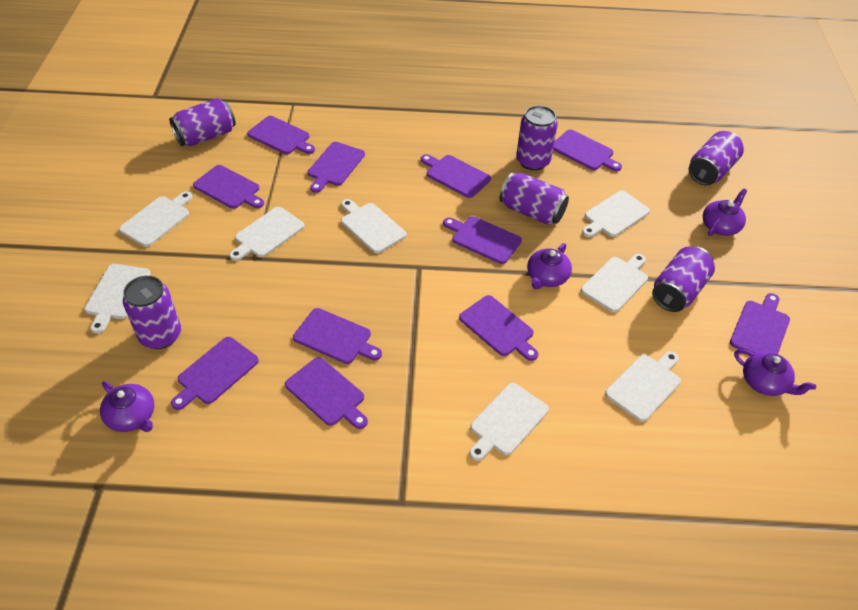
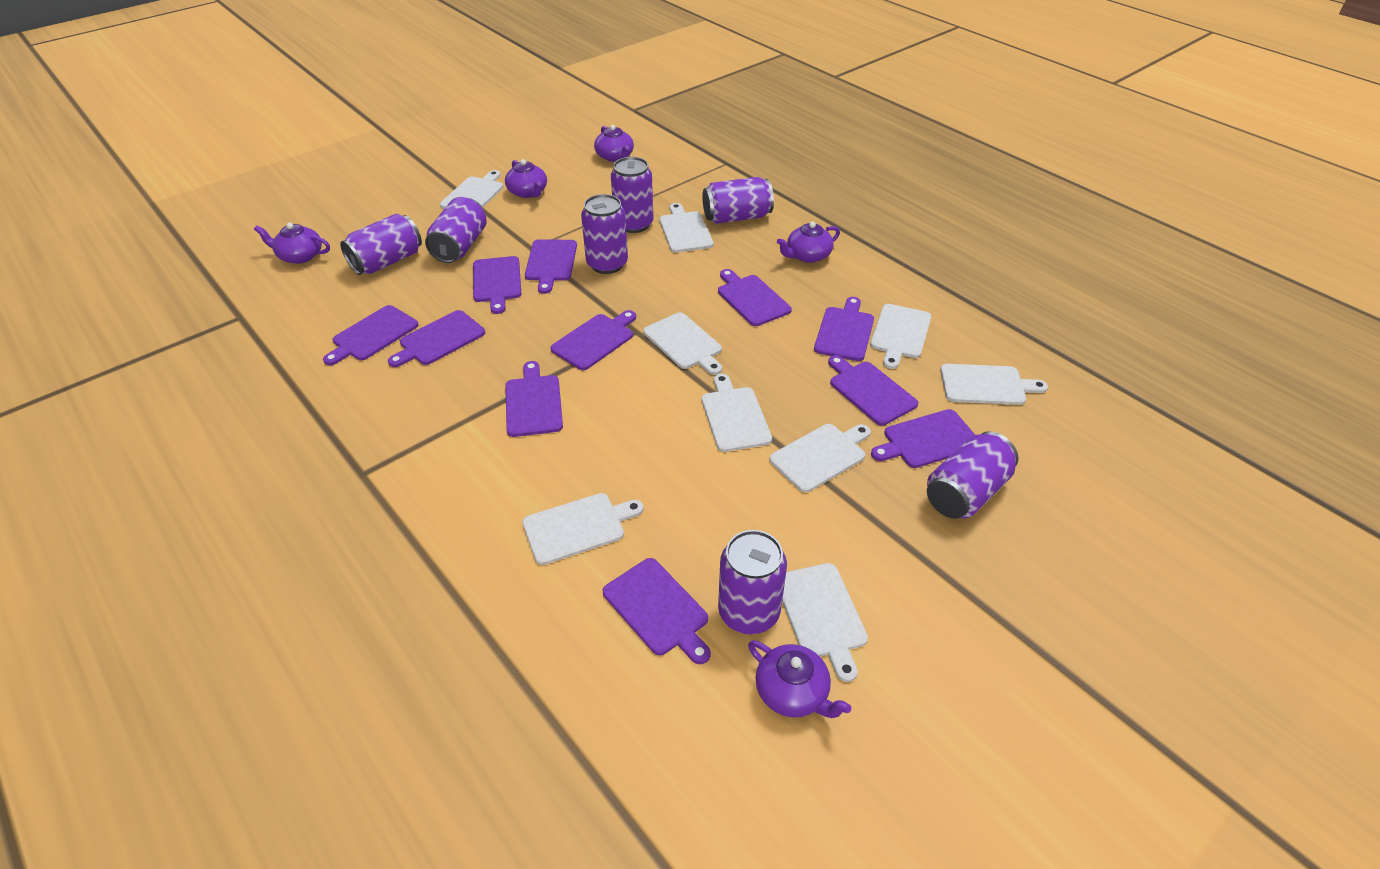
purple can: 6 -> 7
purple teapot: 4 -> 5
white cutting board: 8 -> 9

